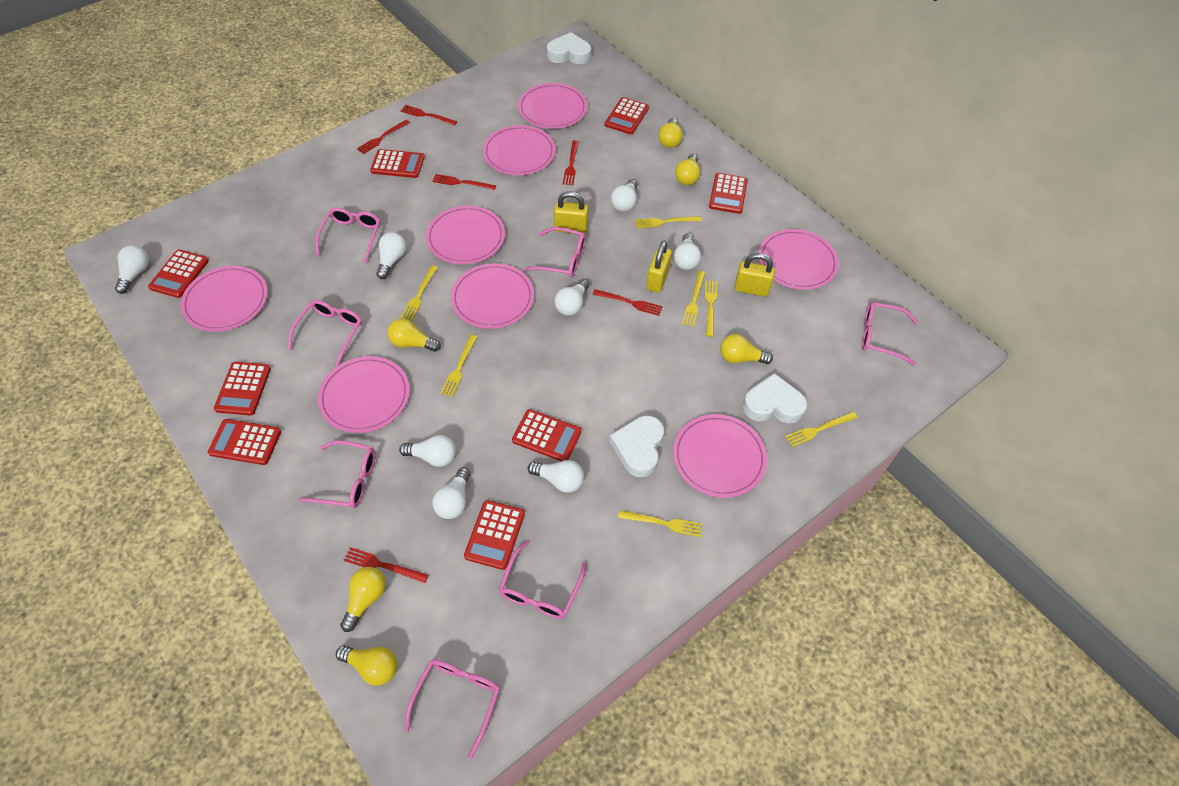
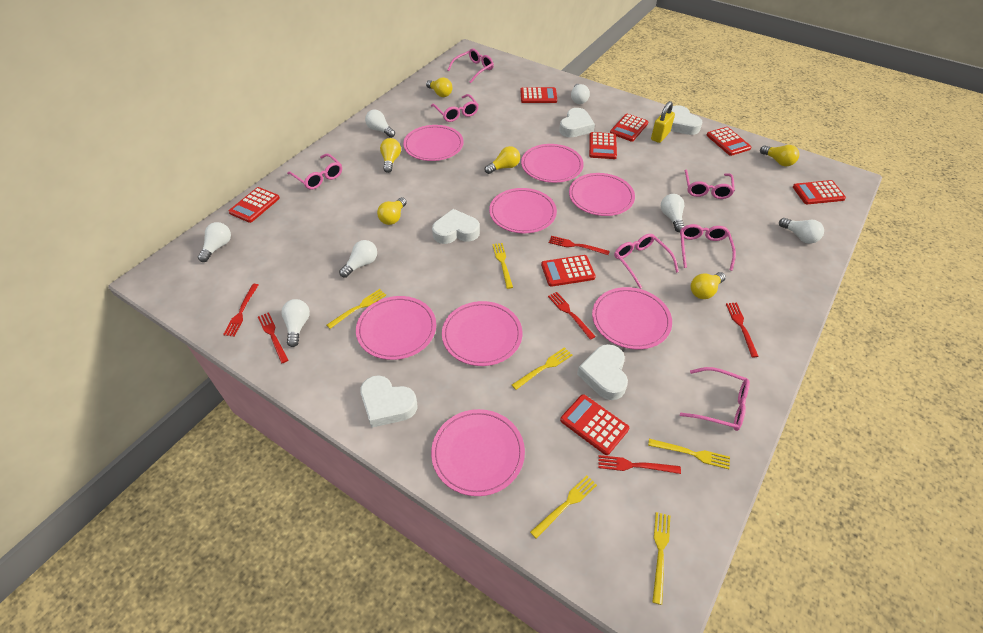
white heart: 3 -> 5
white light bulb: 8 -> 7
yellow fork: 7 -> 6
yellow padlock: 3 -> 1

